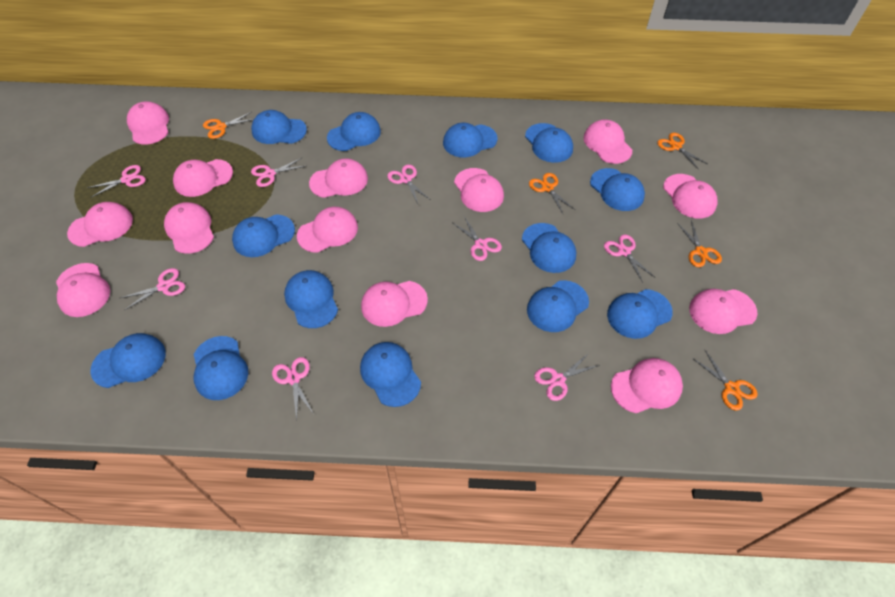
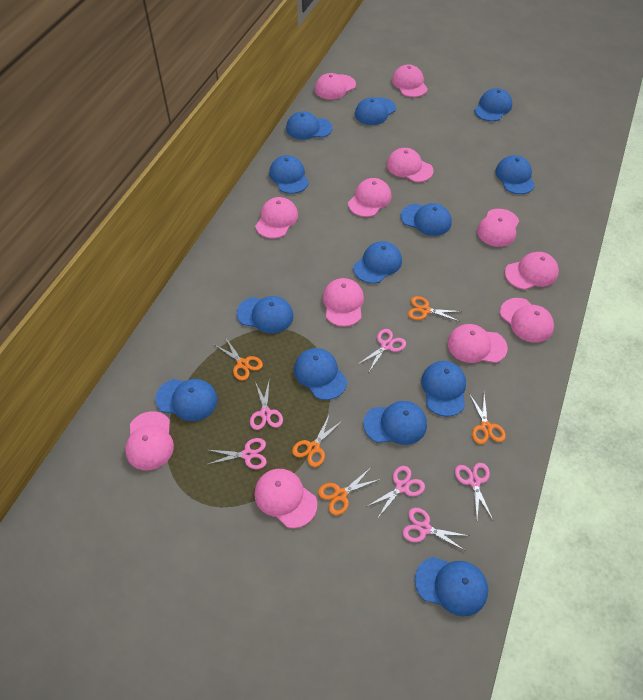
pink cap: 13 -> 12
pink scissors: 8 -> 6

